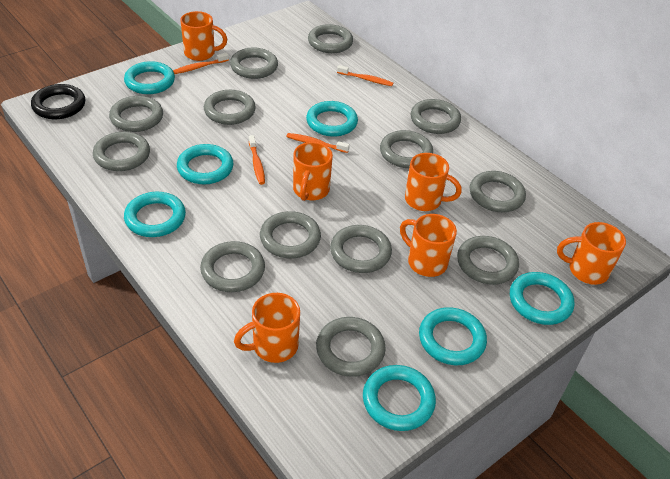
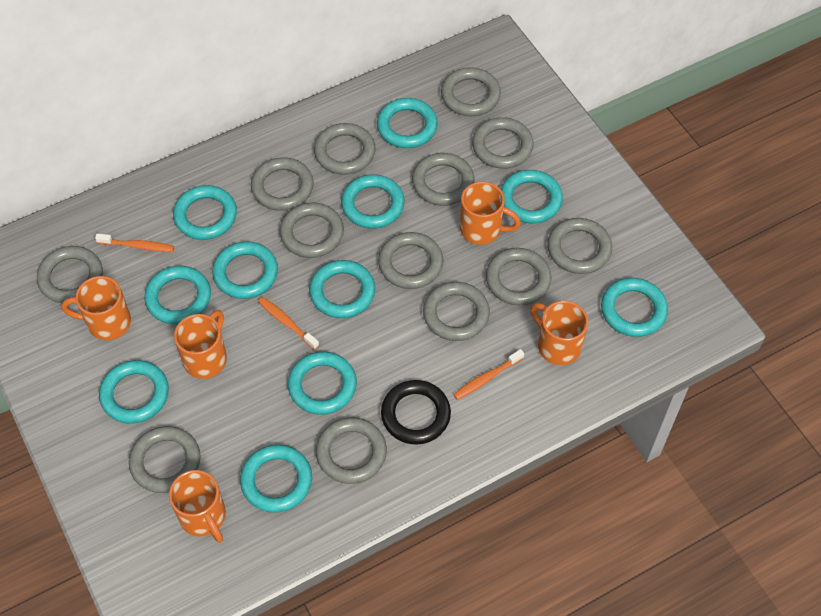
orange mug: 6 -> 5
orange toothbrush: 4 -> 3
turquoise ring: 7 -> 11

